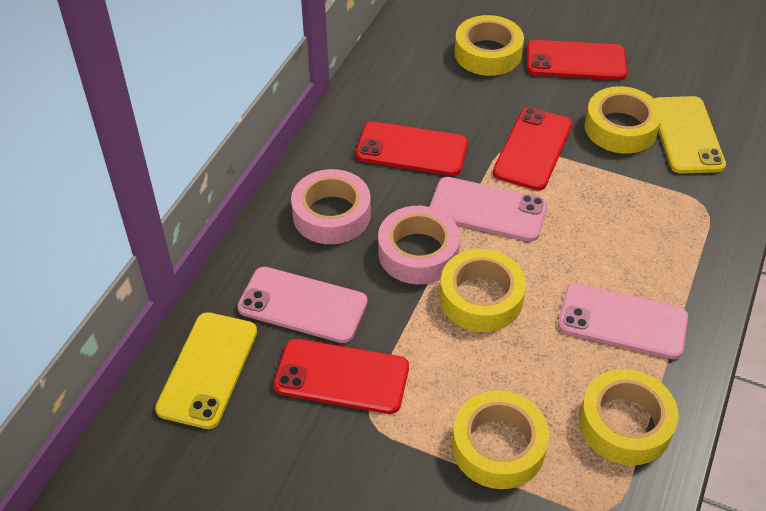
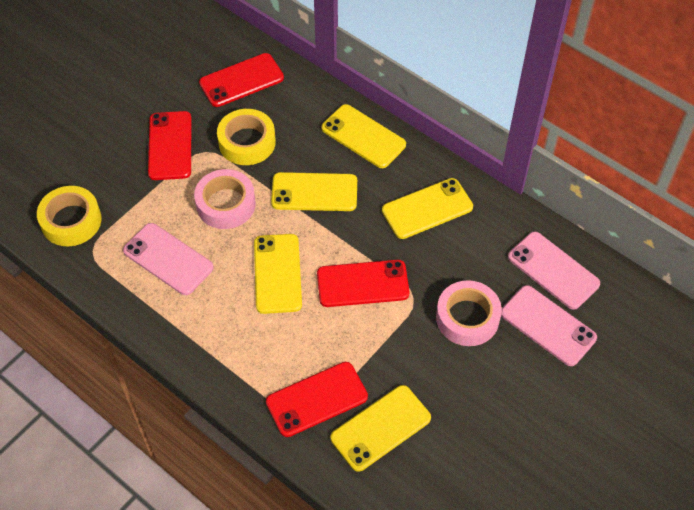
yellow phone: 2 -> 5
yellow tape: 5 -> 2

